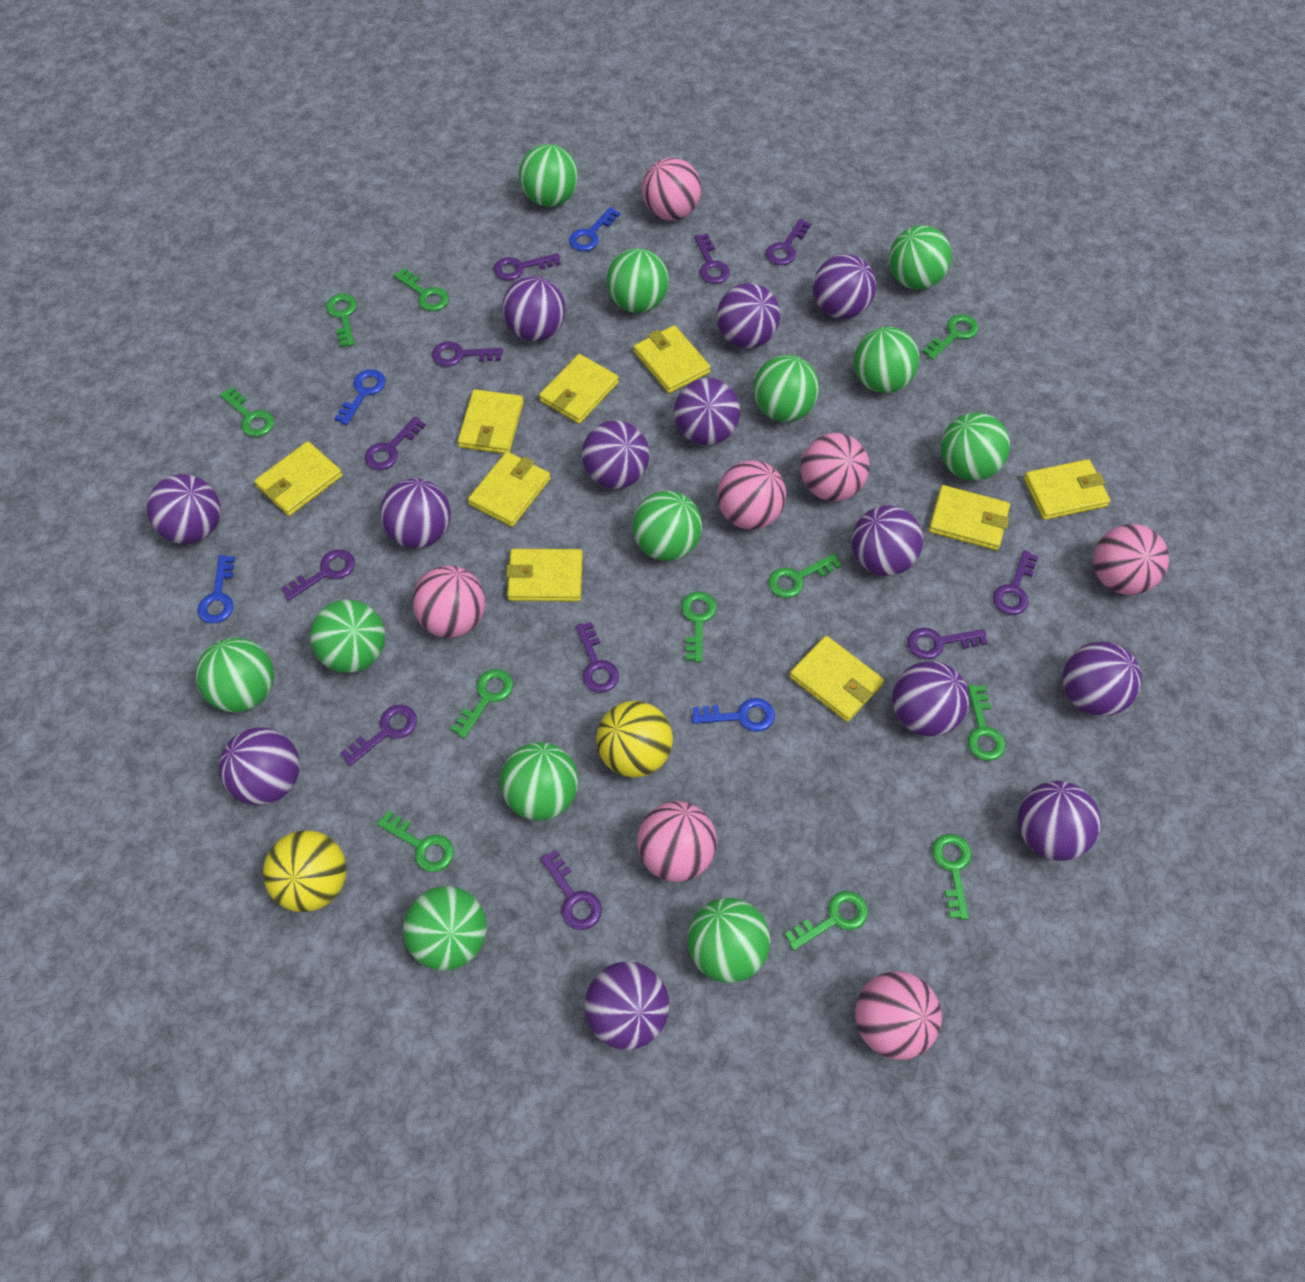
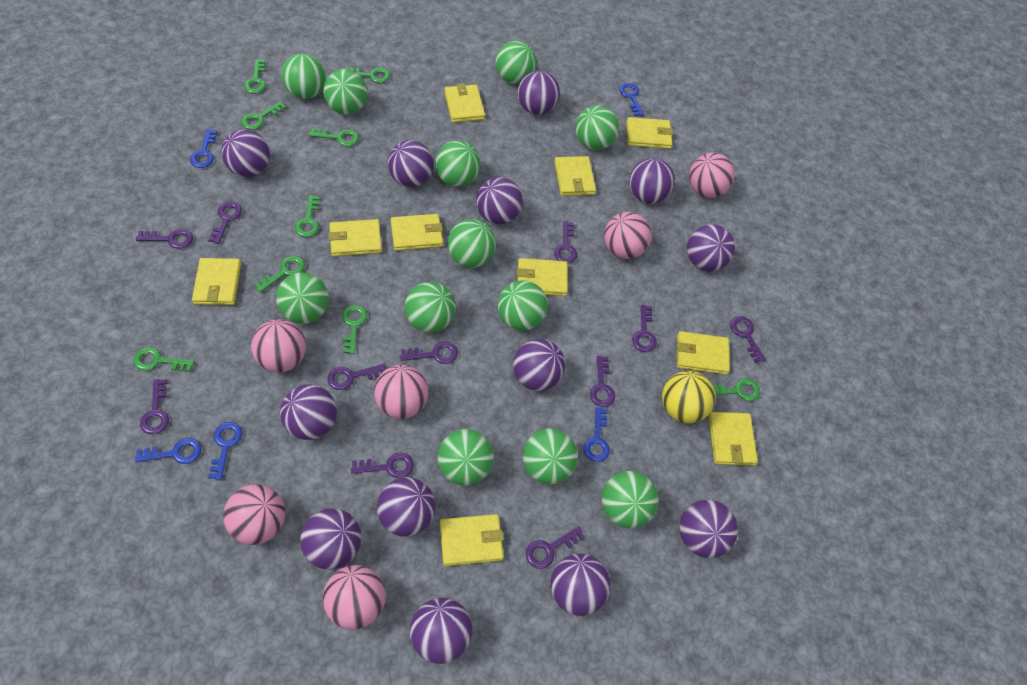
blue key: 4 -> 5
green key: 11 -> 9
pink ball: 7 -> 6
yellow ball: 2 -> 1
yellow wallet: 9 -> 10

